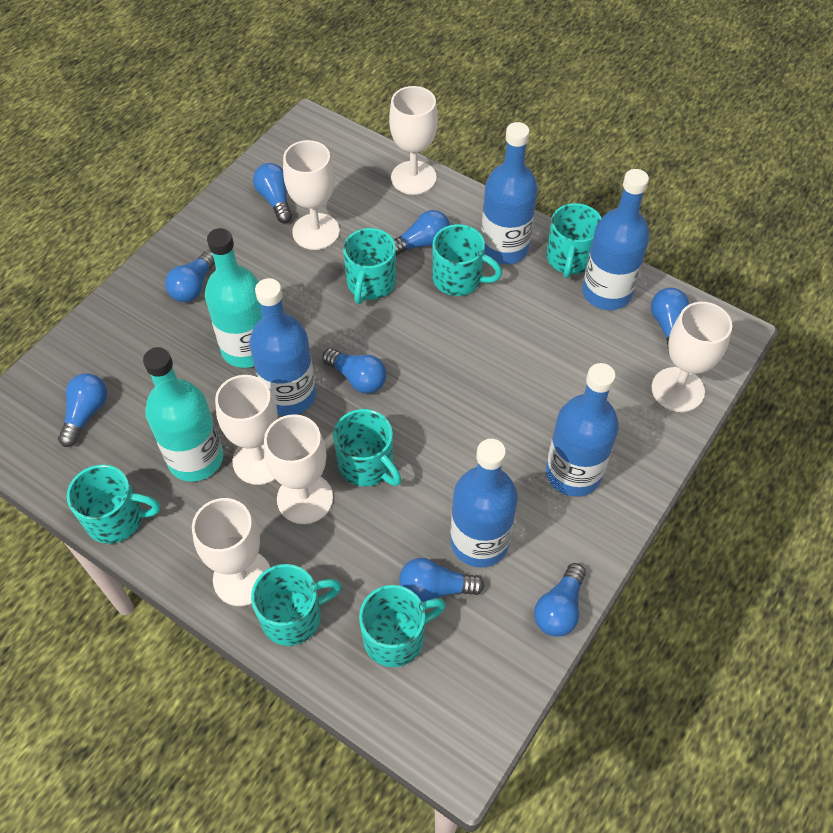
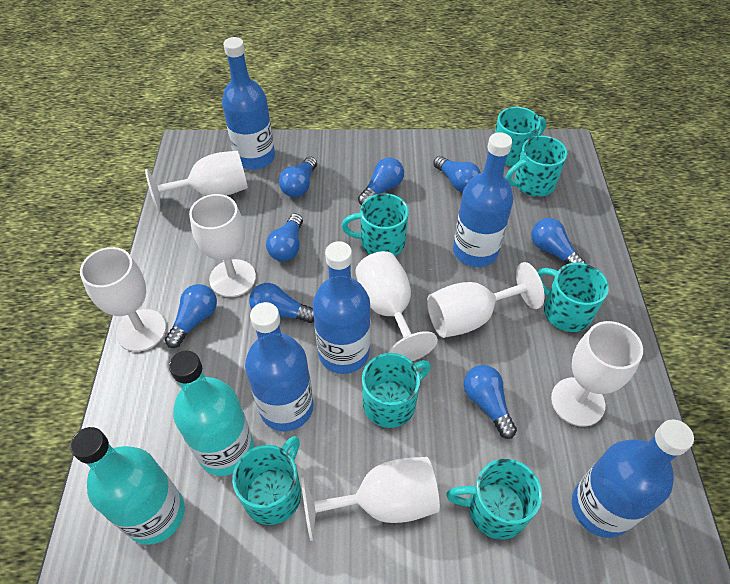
white goblet: 6 -> 7

